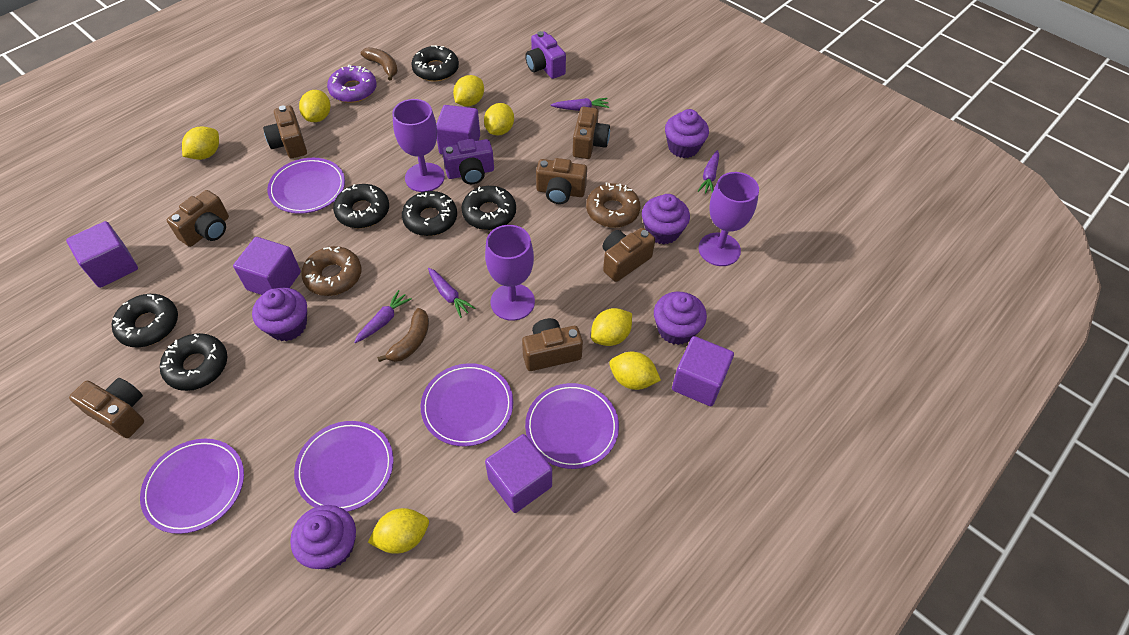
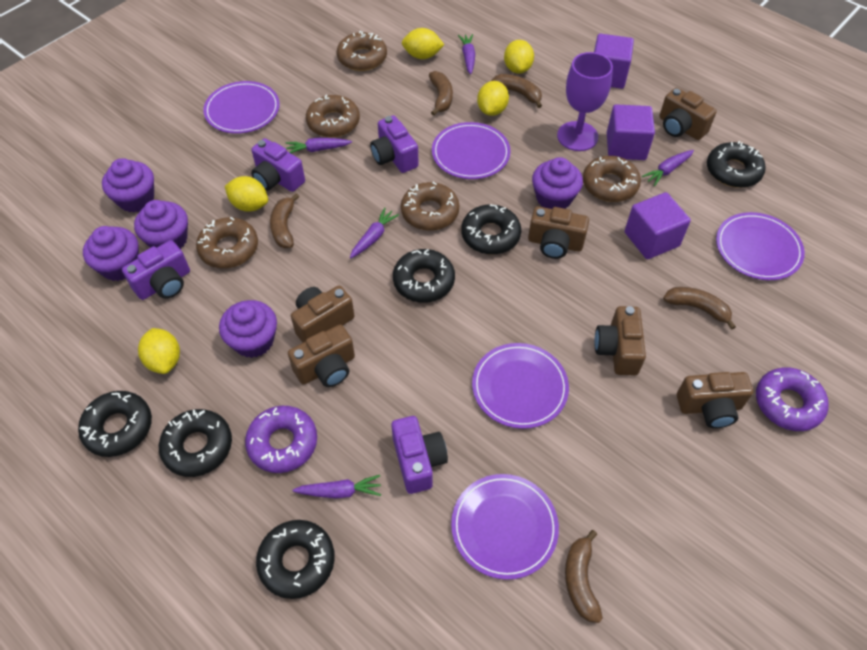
brown banana: 2 -> 5
brown camera: 7 -> 6
brown donut: 2 -> 5
purple camera: 2 -> 4
purple carrot: 4 -> 5
purple cube: 5 -> 3
purple donut: 1 -> 2
purple goblet: 3 -> 1
yellow lemon: 7 -> 5

